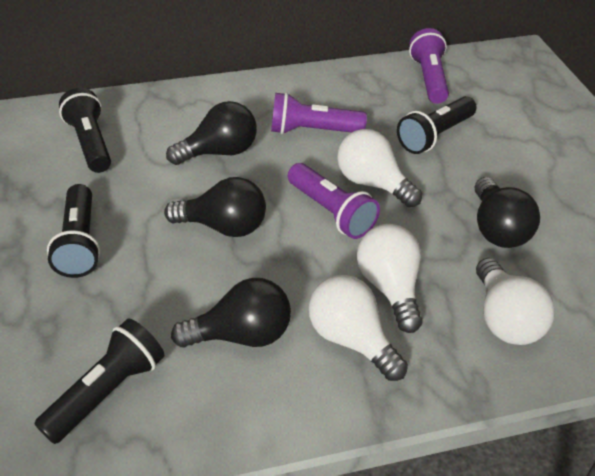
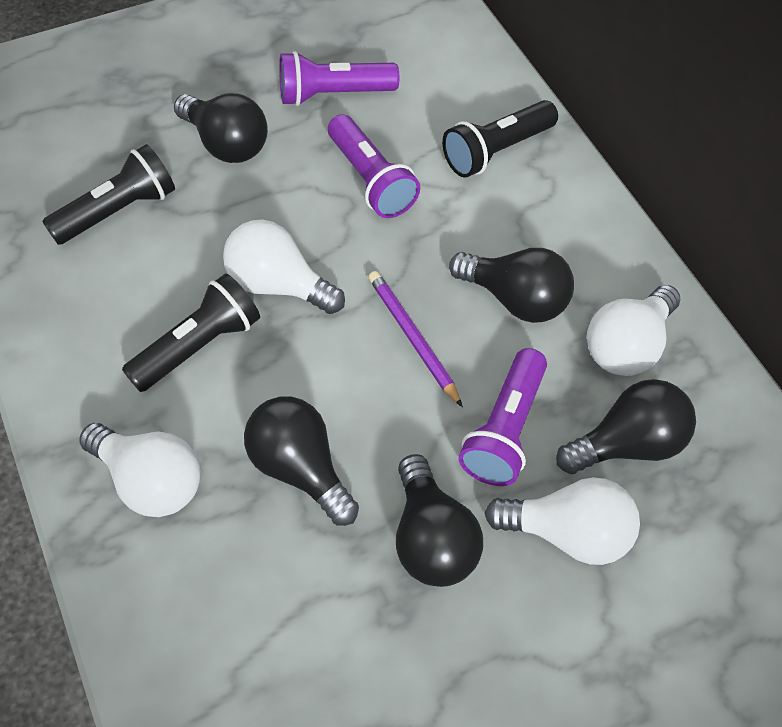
black flashlight: 4 -> 3
black light bulb: 4 -> 5
purple pencil: 0 -> 1

